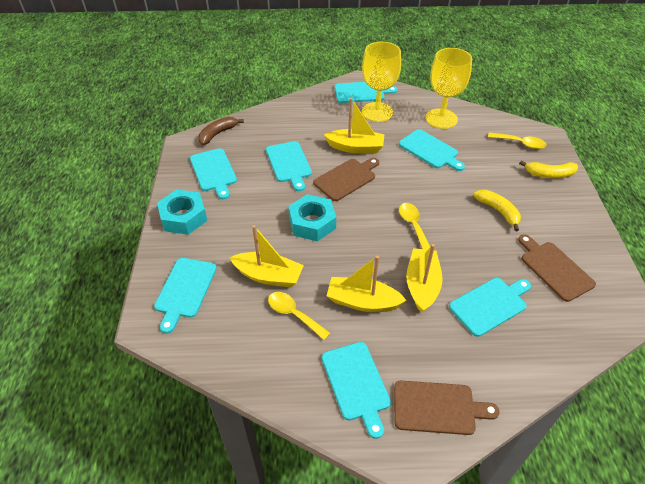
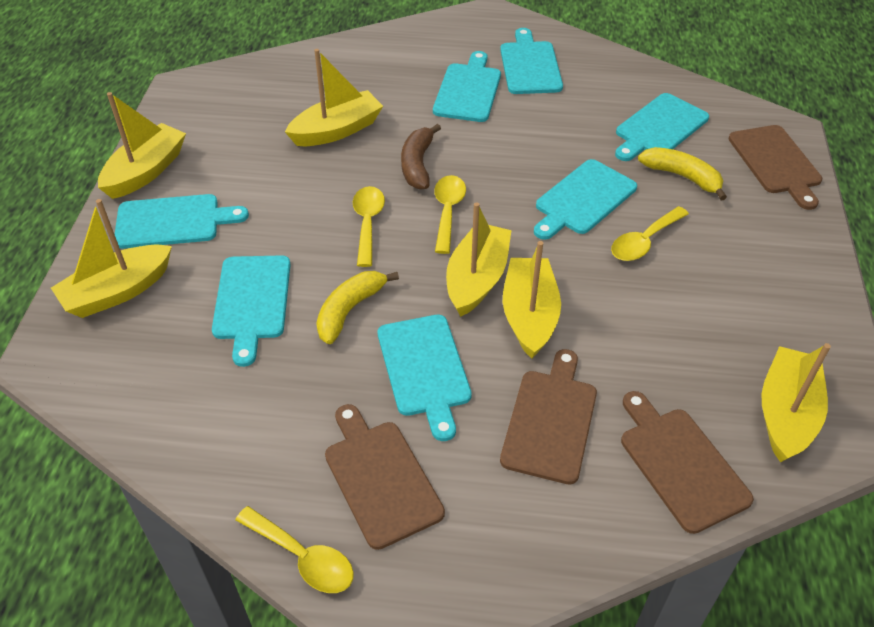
brown cutting board: 3 -> 4
turquoise nut: 2 -> 0
yellow boat: 4 -> 6
yellow goblet: 2 -> 0
yellow spoon: 3 -> 4

